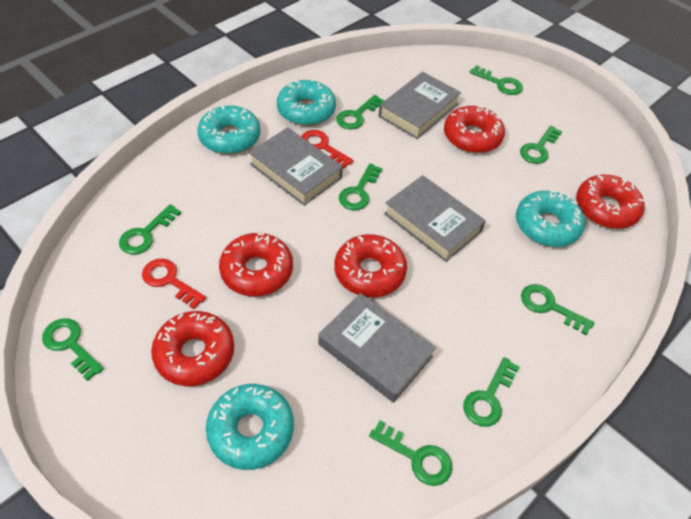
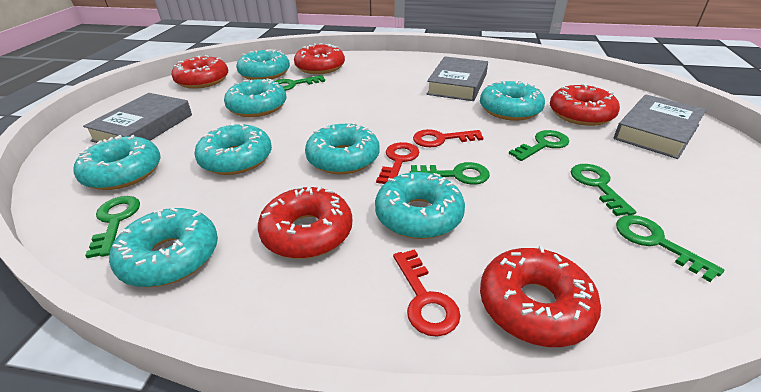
green key: 9 -> 6
grey book: 4 -> 3
red key: 2 -> 3
turquoise donut: 4 -> 8

